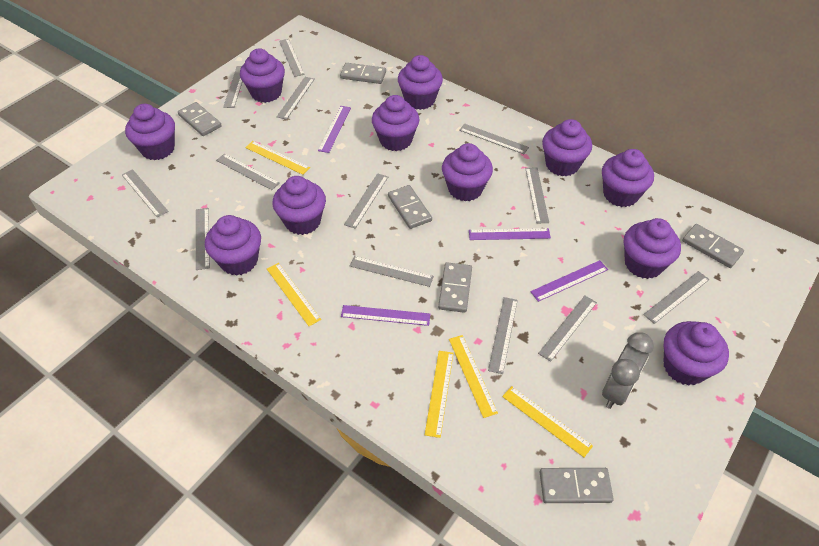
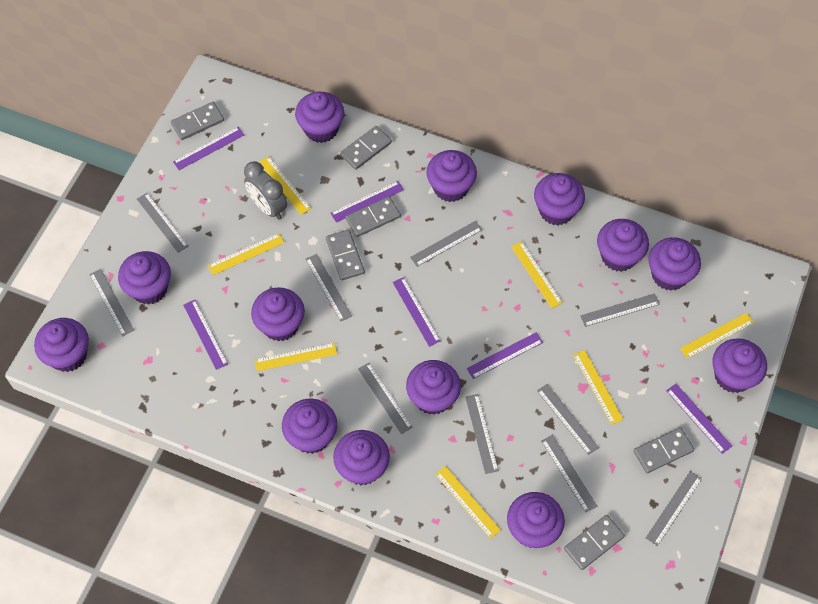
grey ruler: 13 -> 10
purple cupcake: 11 -> 13
purple ruler: 4 -> 6
yellow ruler: 5 -> 7

